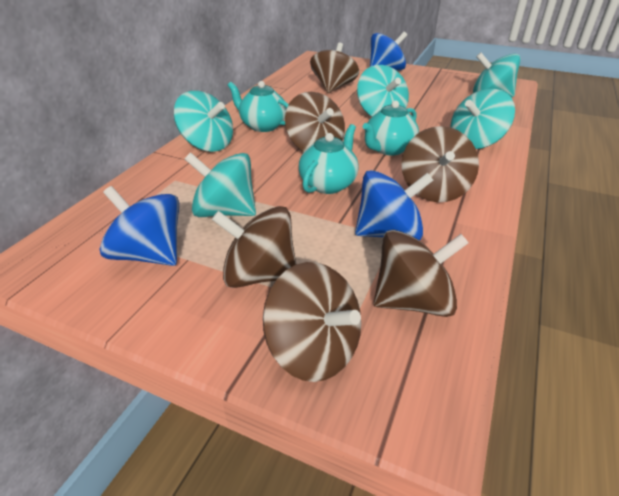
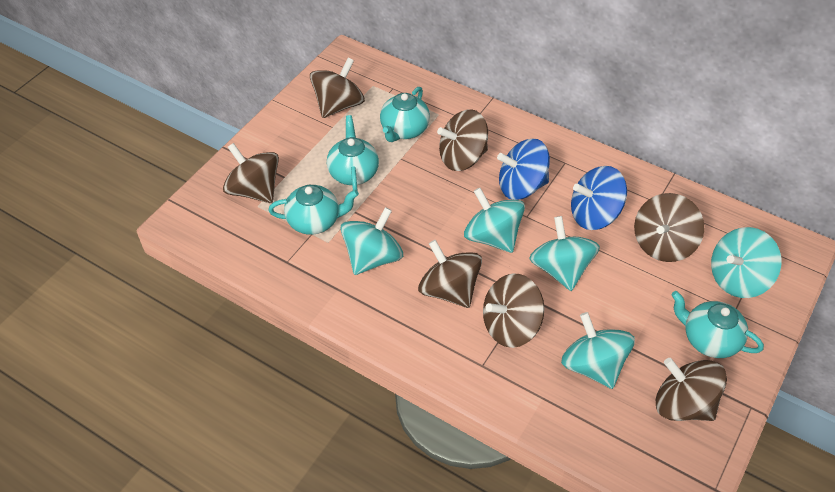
blue spinning top: 3 -> 2
brown spinning top: 6 -> 7
turquoise teapot: 3 -> 4

